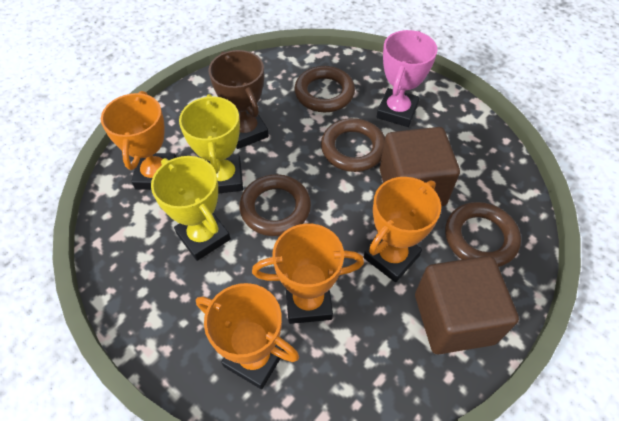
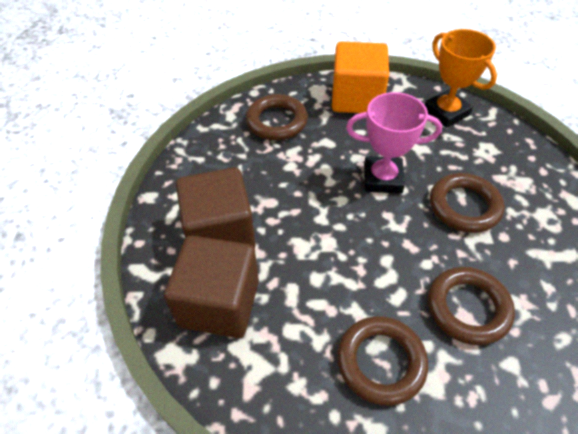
brown trophy: 1 -> 0
orange cube: 0 -> 1
orange trophy: 4 -> 1
yellow trophy: 2 -> 0

